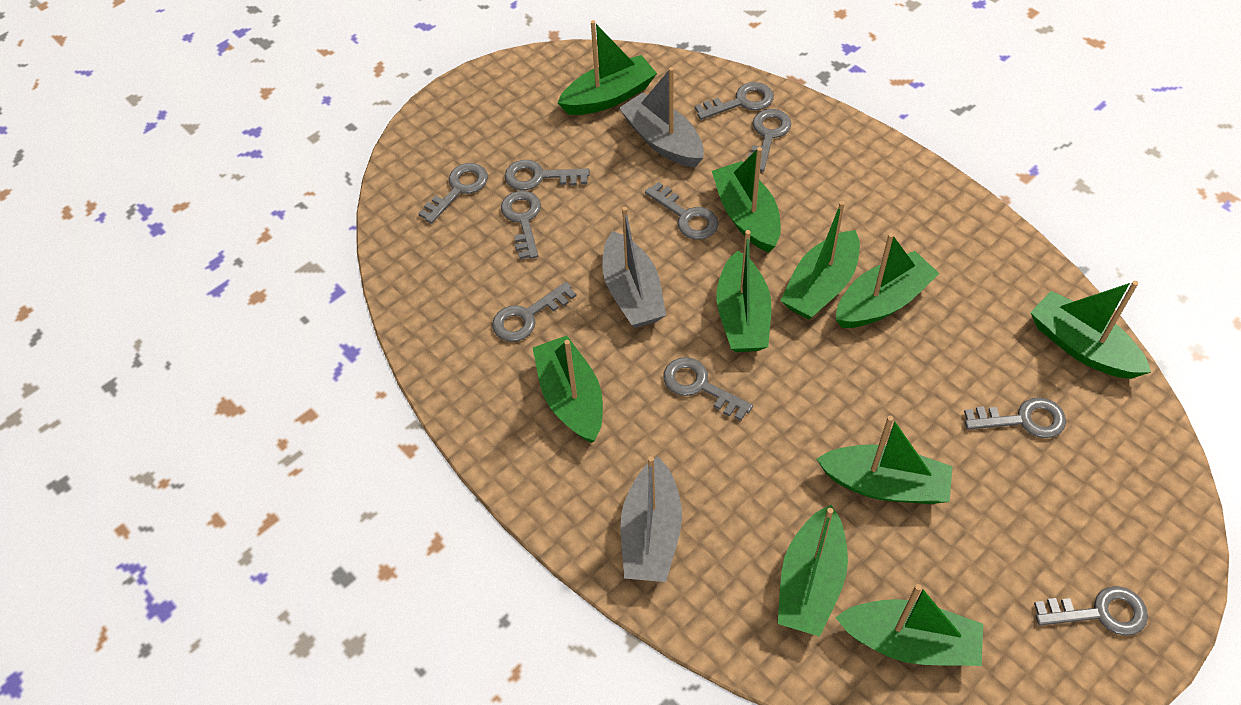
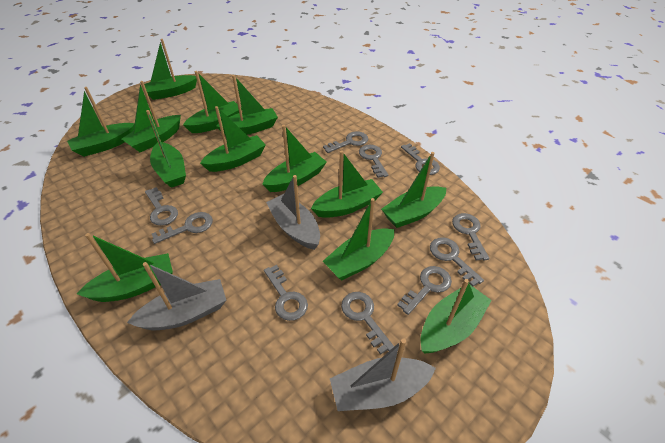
green boat: 10 -> 13

